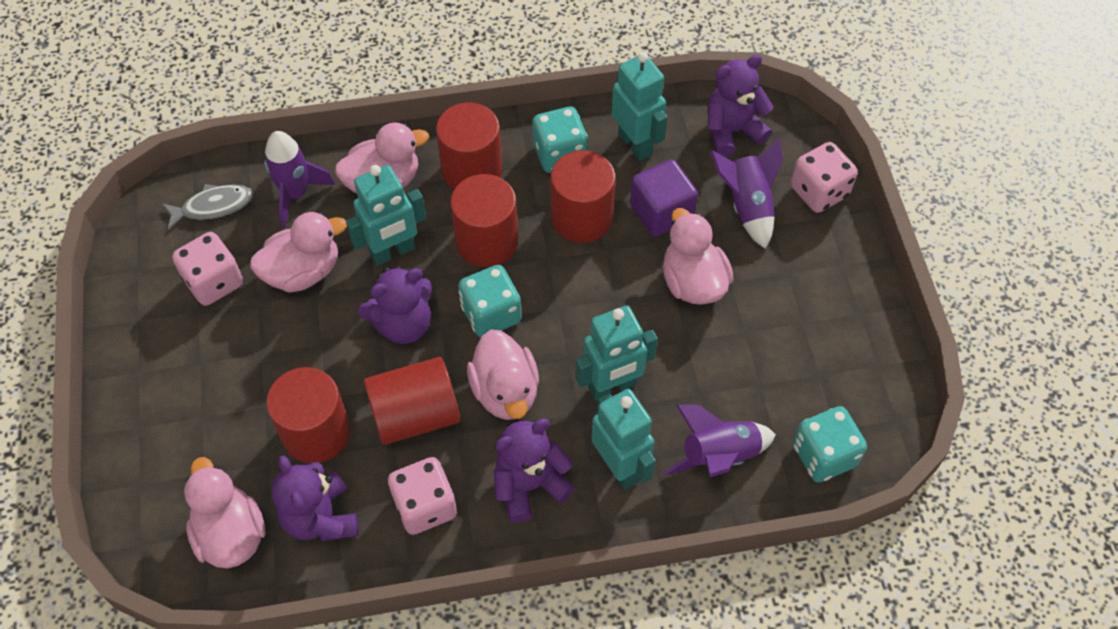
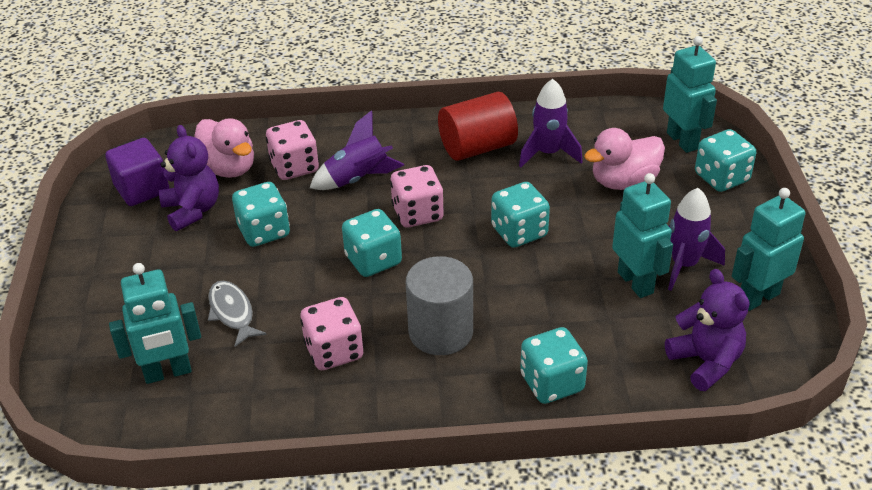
grey cylinder: 0 -> 1
pink duck: 5 -> 2
purple teddy bear: 4 -> 2
red cylinder: 5 -> 1
turquoise dice: 3 -> 5

